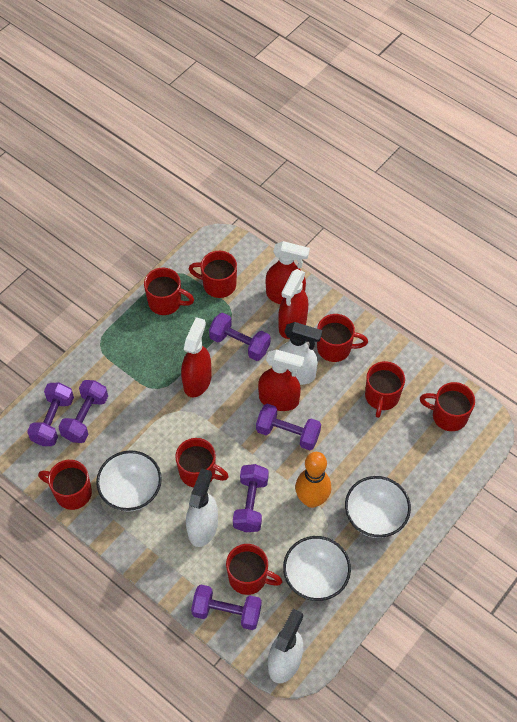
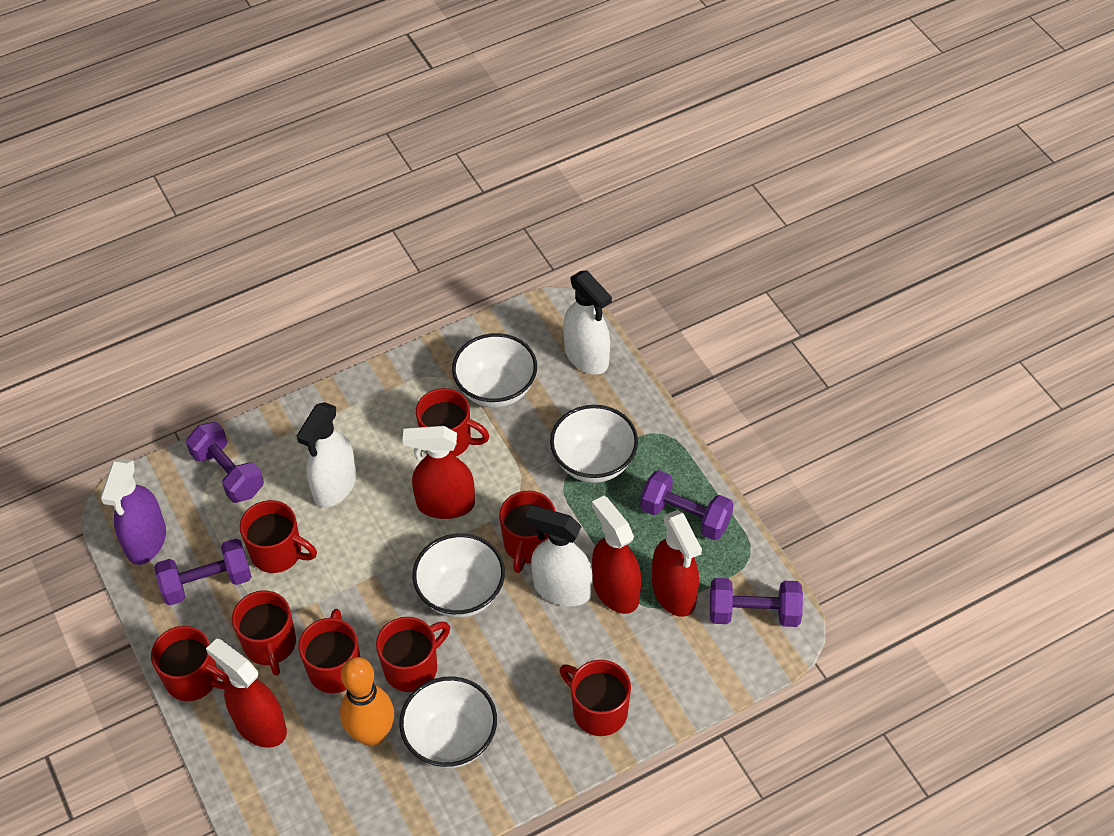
purple dumbbell: 6 -> 4
purple spray bottle: 0 -> 1
white bowl: 3 -> 4

